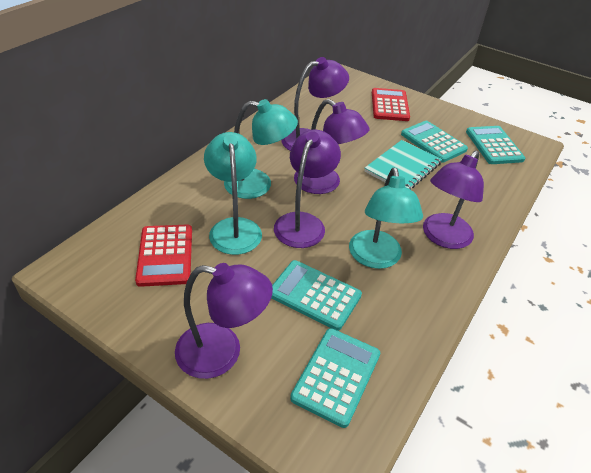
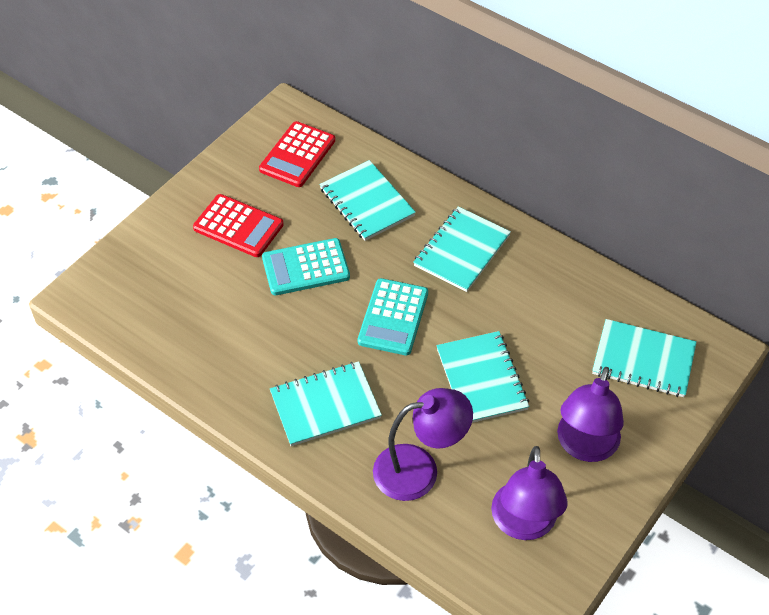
purple lamp: 5 -> 3
turquoise calculator: 4 -> 2
turquoise lamp: 3 -> 0
turquoise notebook: 1 -> 5

